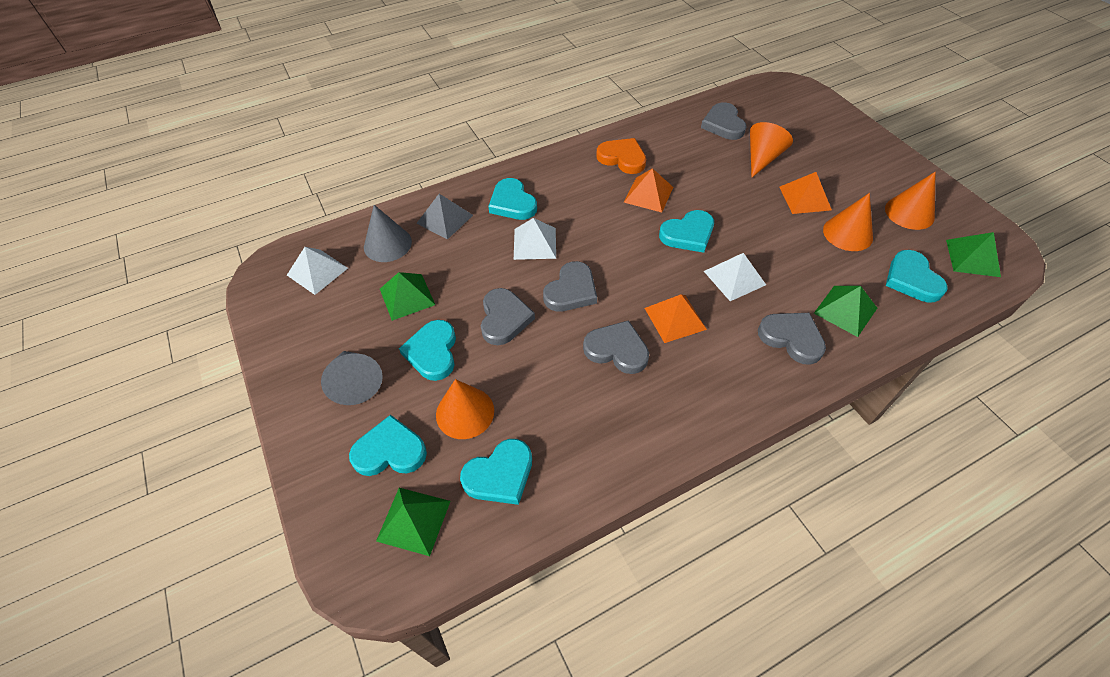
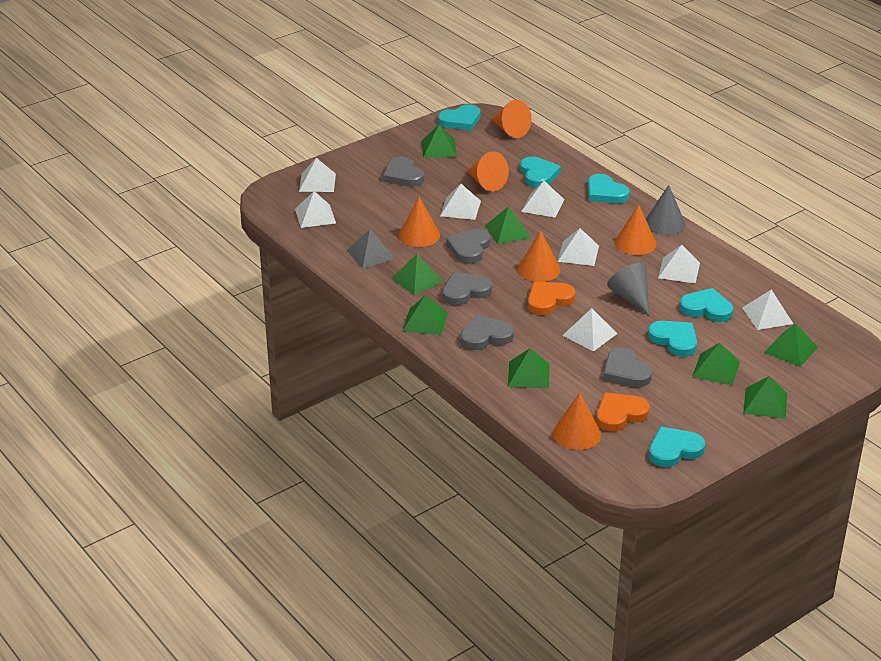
green pyramid: 4 -> 8
orange cone: 4 -> 6
orange heart: 1 -> 2
orange pyramid: 3 -> 0
white pyramid: 3 -> 8

